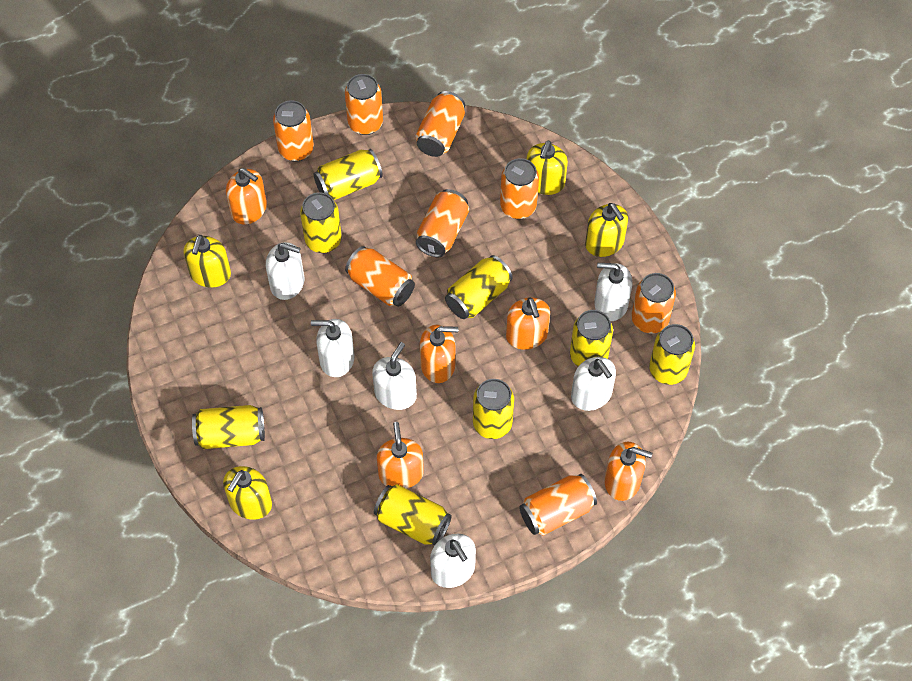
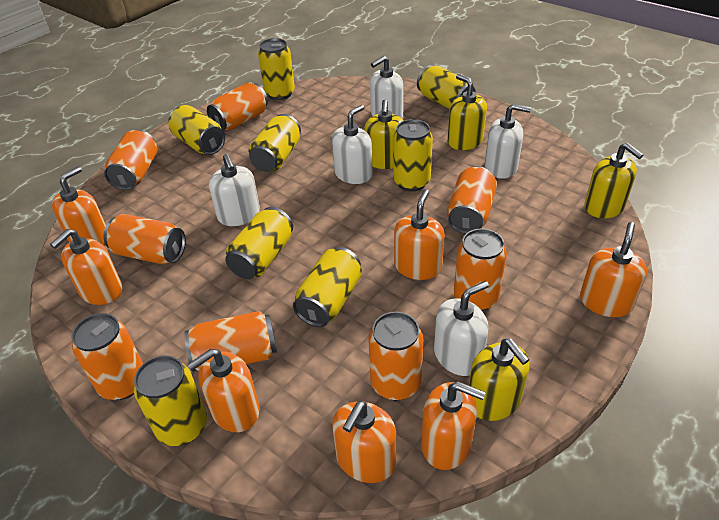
orange soap dispenser: 5 -> 7
white soap dispenser: 6 -> 5

